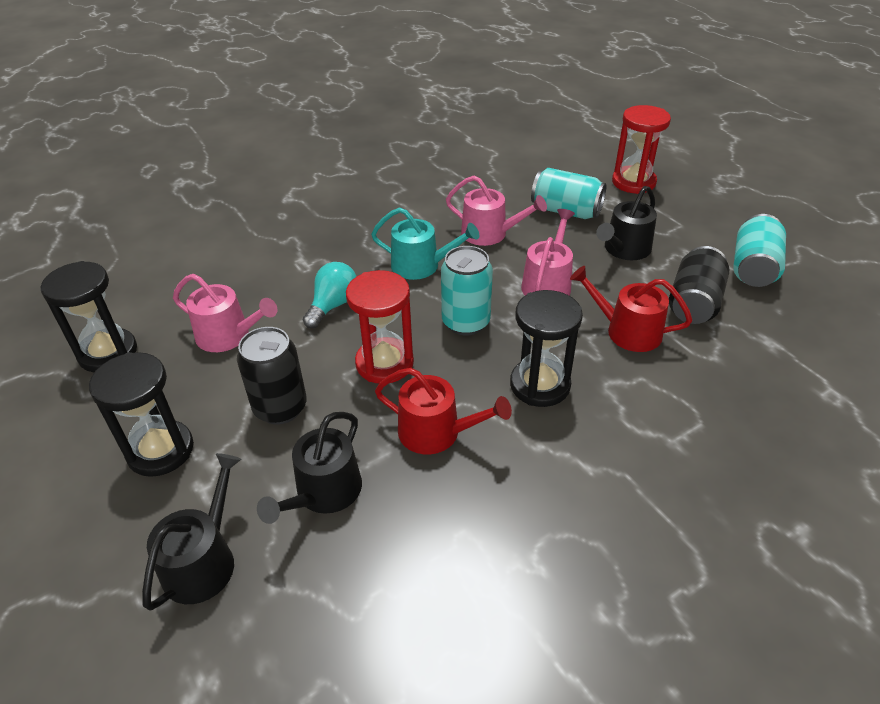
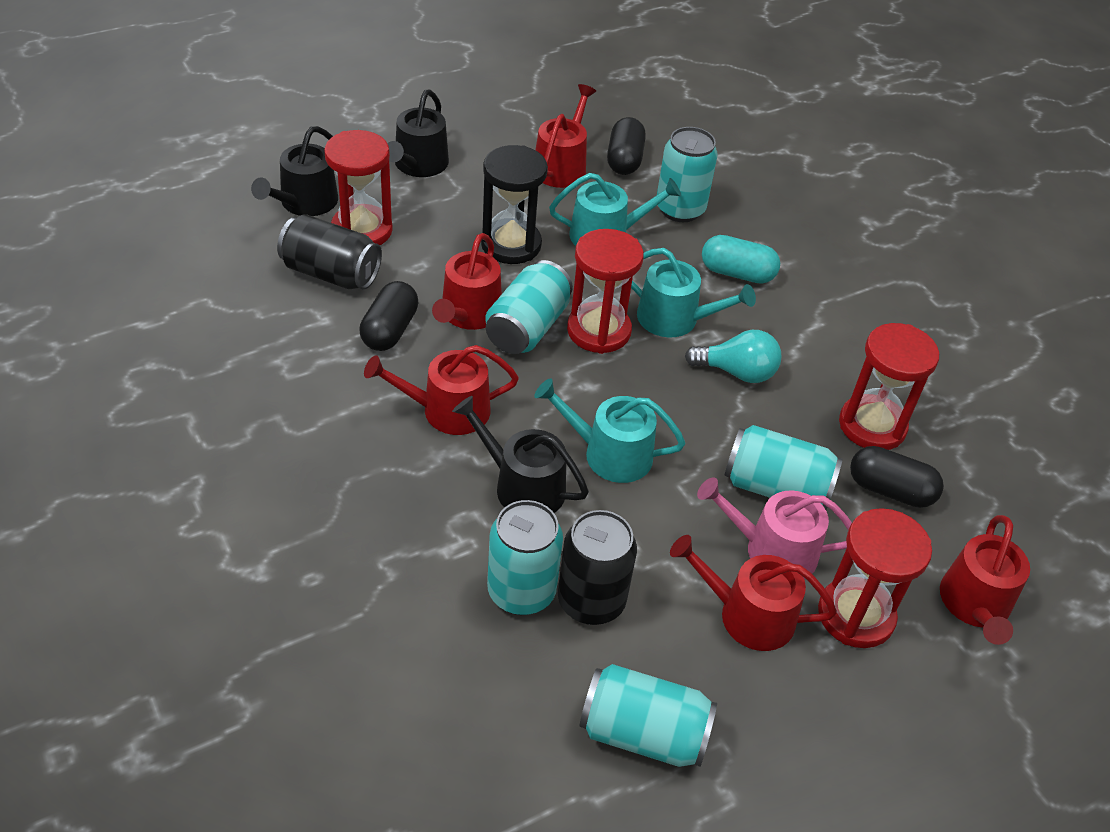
black capsule: 0 -> 3
black hourglass: 3 -> 1
pink watering can: 3 -> 1
red hourglass: 2 -> 4
red watering can: 2 -> 5
turquoise can: 3 -> 5
turquoise capsule: 0 -> 1
turquoise watering can: 1 -> 3

